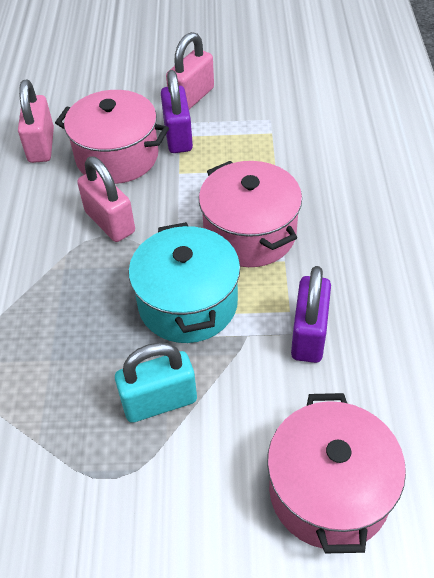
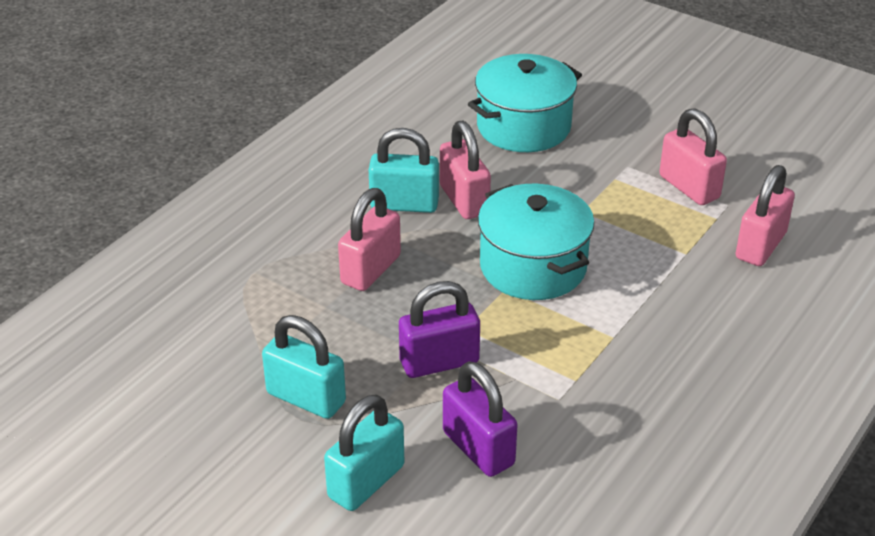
pink padlock: 3 -> 4
pink pot: 3 -> 0
turquoise padlock: 1 -> 3
turquoise pot: 1 -> 2

